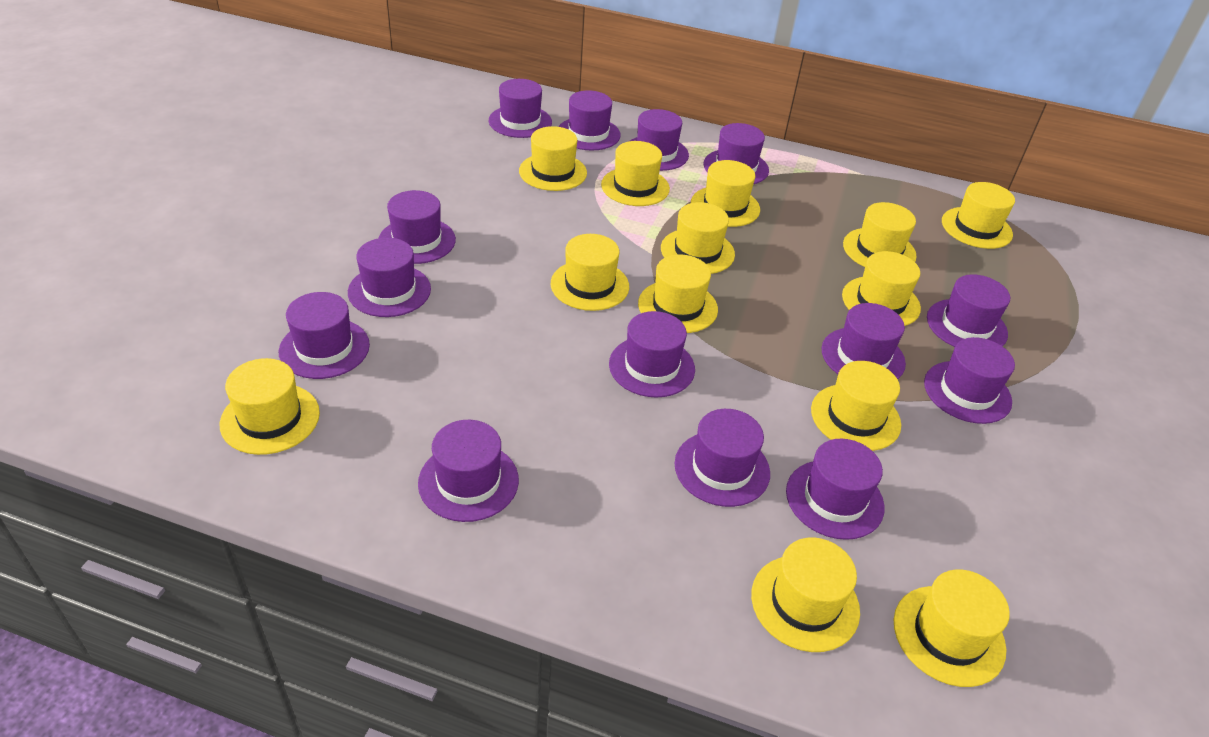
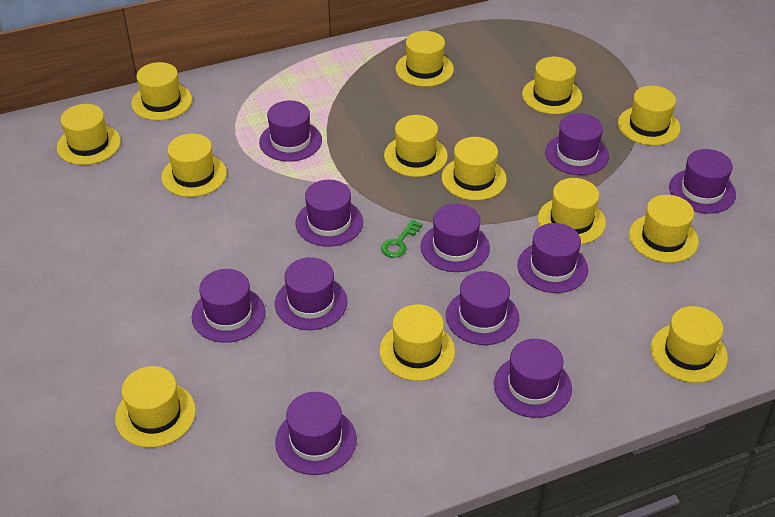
green key: 0 -> 1
purple hat: 14 -> 11

